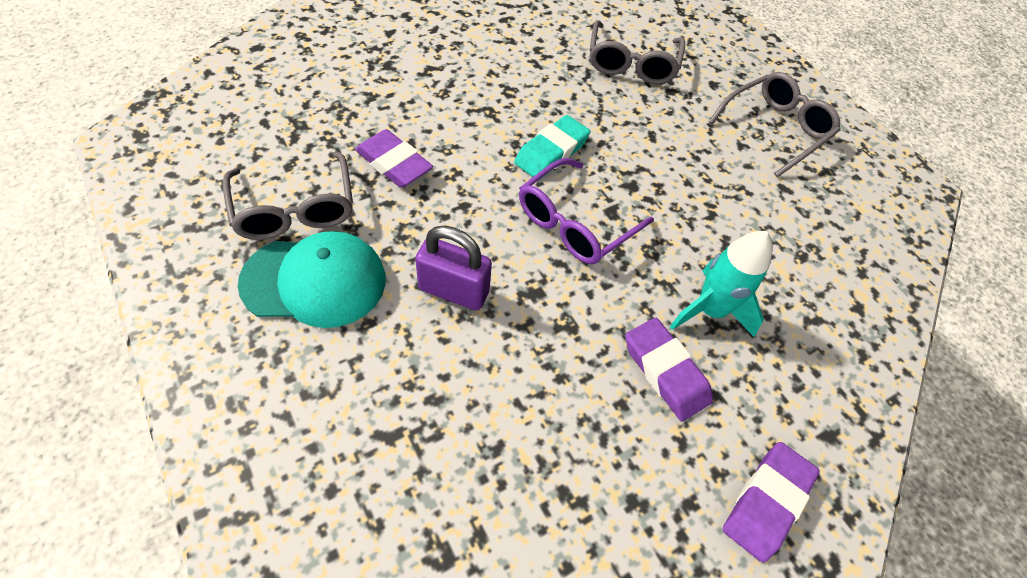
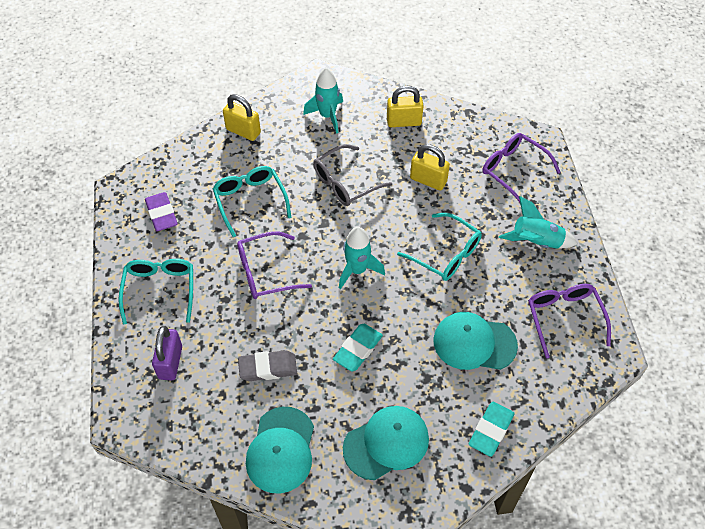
grey eraser: 0 -> 1
grey glasses: 3 -> 1
purple eraser: 3 -> 1
purple glasses: 1 -> 3
turquoise cap: 1 -> 3
turquoise eraser: 1 -> 2
turquoise glasses: 0 -> 3
turquoise rocket: 1 -> 3
yellow padlock: 0 -> 3

